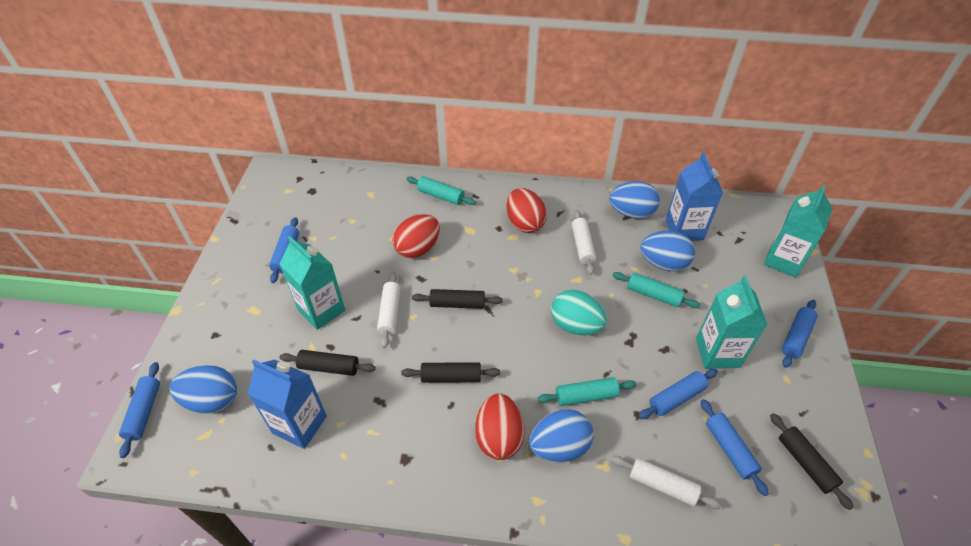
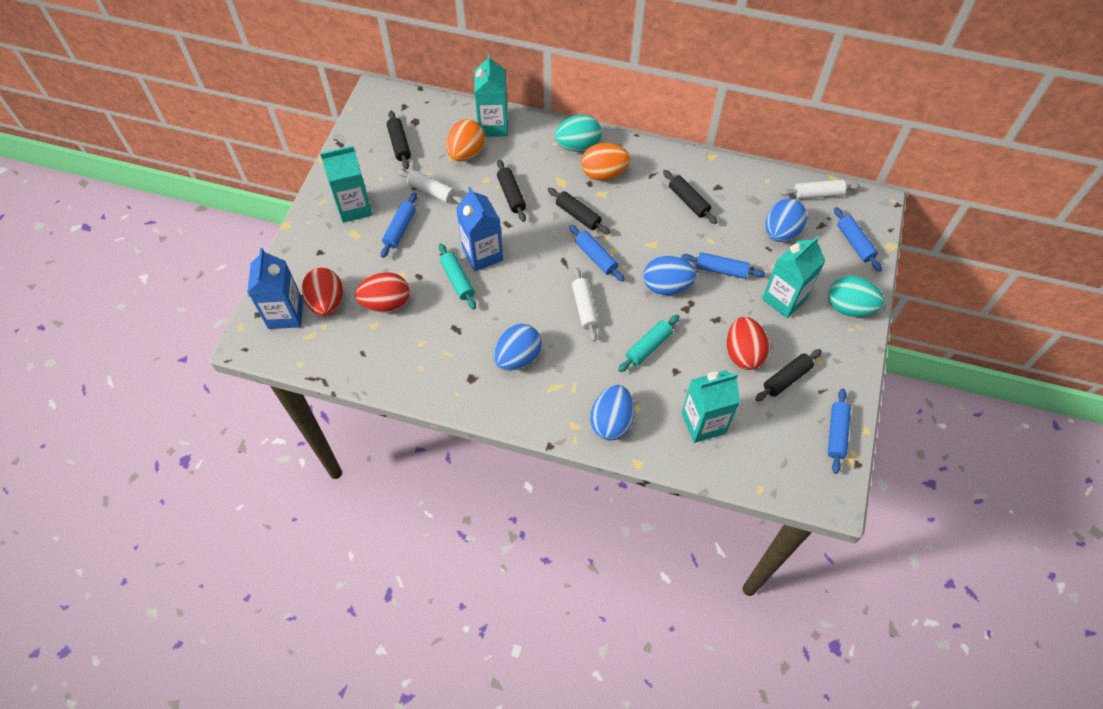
black rolling pin: 4 -> 5
orange egg: 0 -> 2
turquoise carton: 3 -> 4
turquoise egg: 1 -> 2
turquoise rolling pin: 3 -> 2

